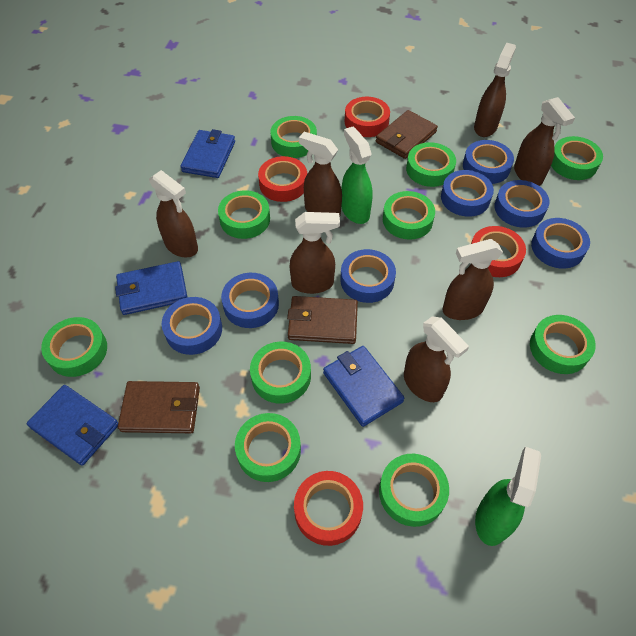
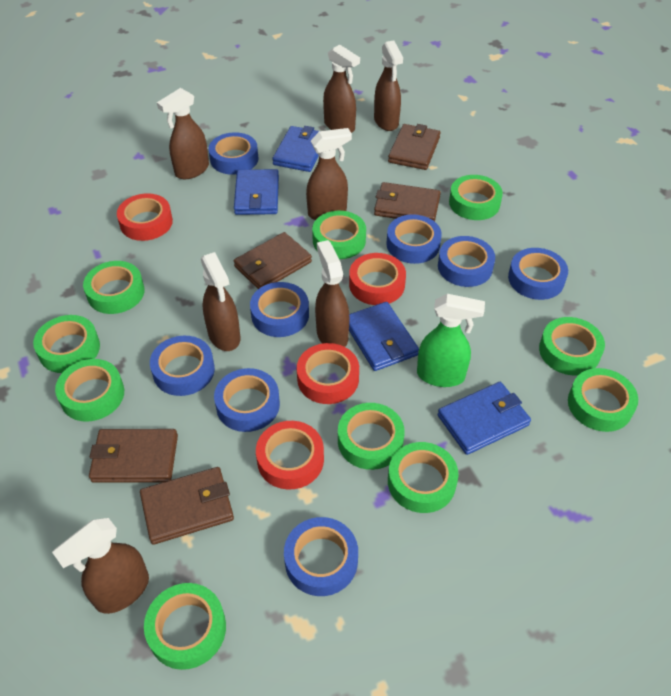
blue tape: 7 -> 8
brown wallet: 3 -> 5
green spray bottle: 2 -> 1

